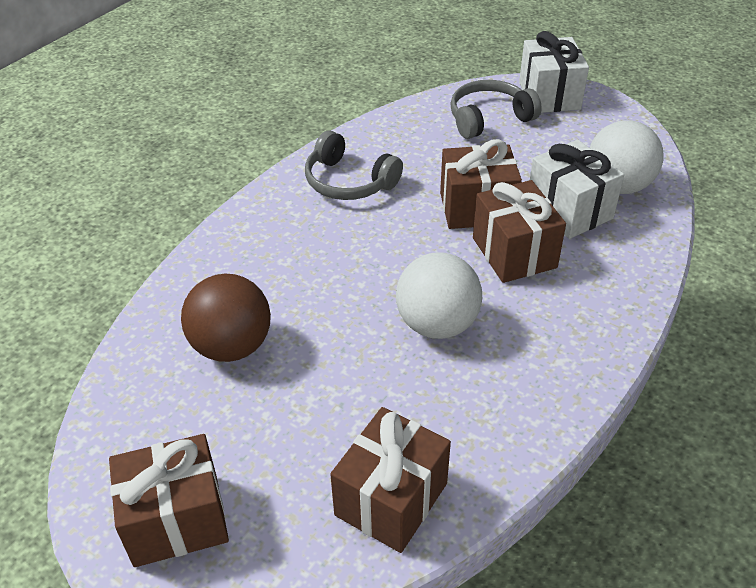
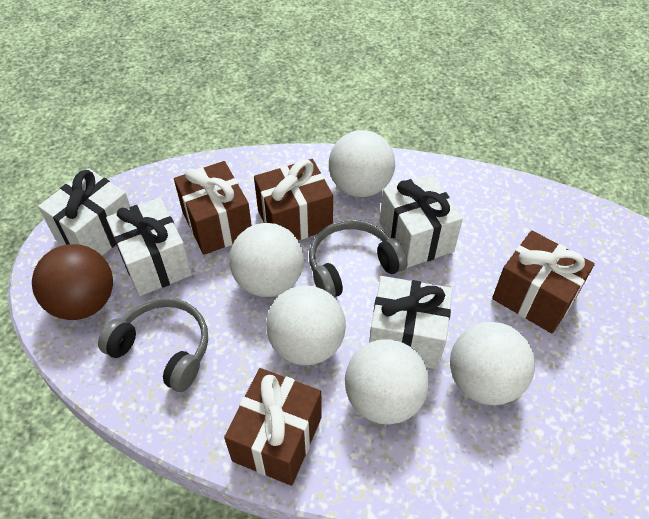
white ball: 2 -> 5
white gift: 2 -> 4

